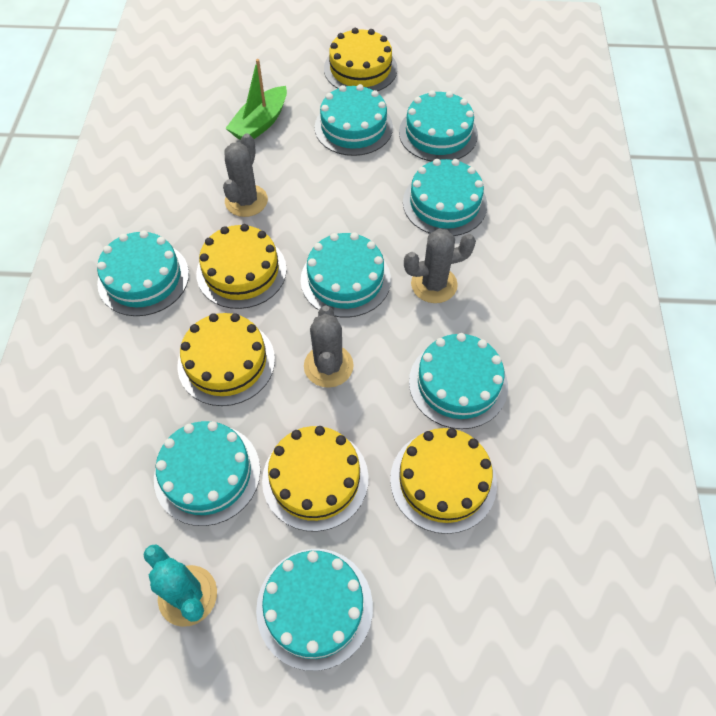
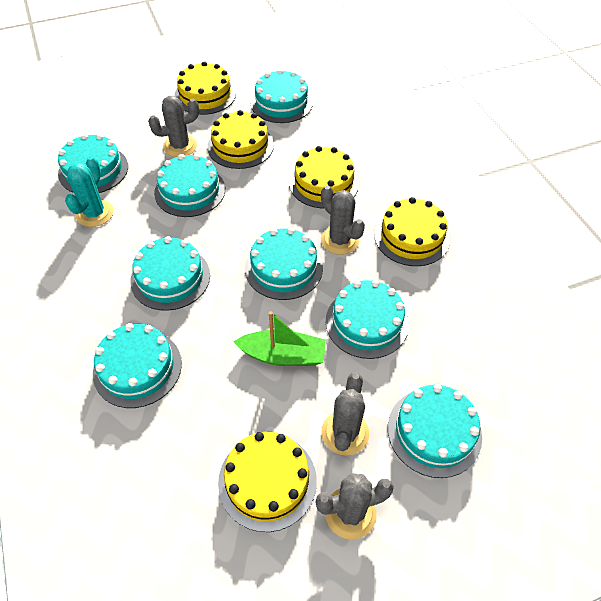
grey cactus: 3 -> 4

